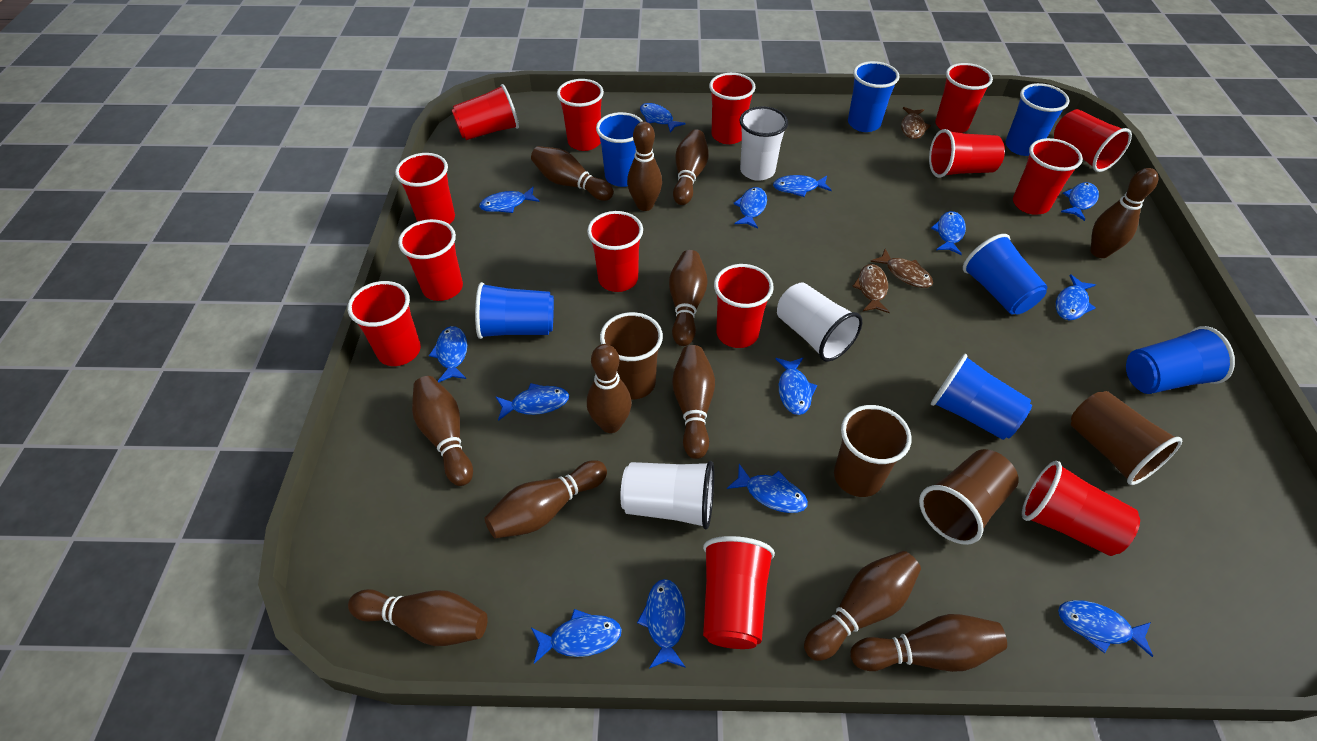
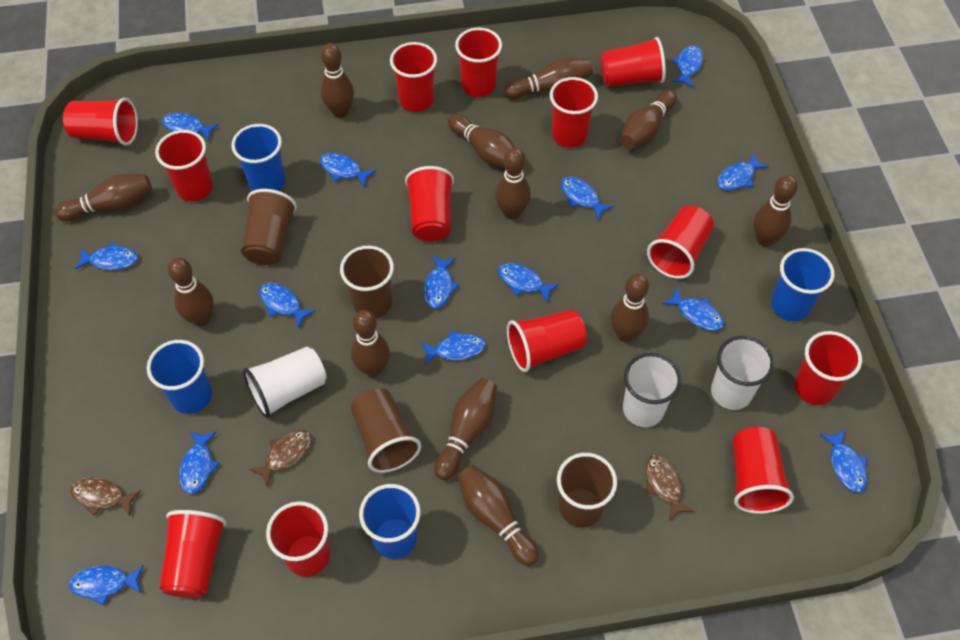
blue cup: 7 -> 4
red cup: 14 -> 13

